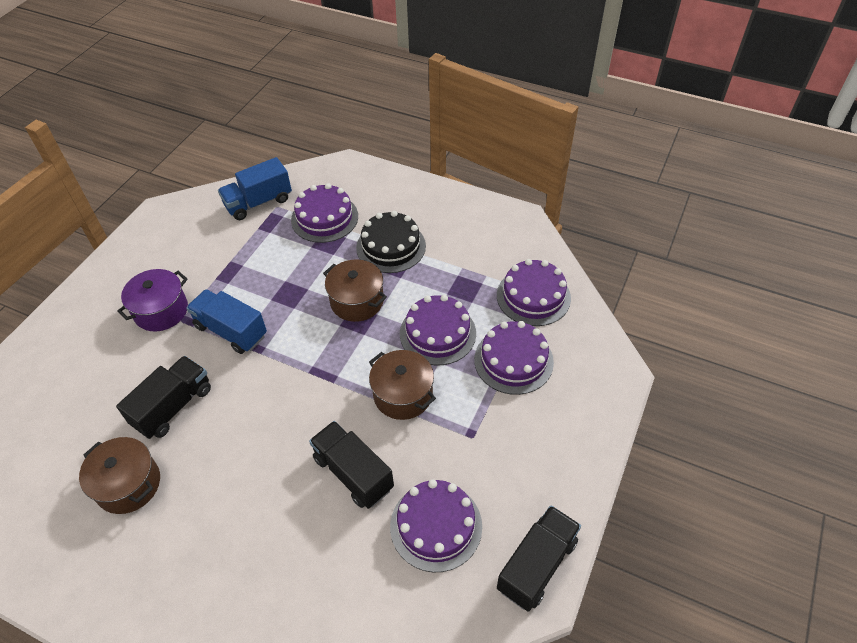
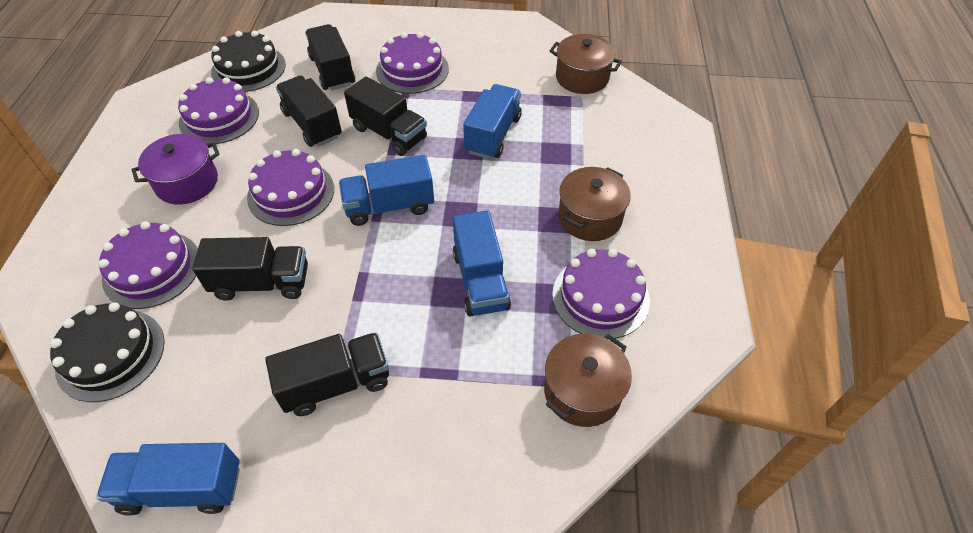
black cake: 1 -> 2
black truck: 3 -> 5
blue truck: 2 -> 4

